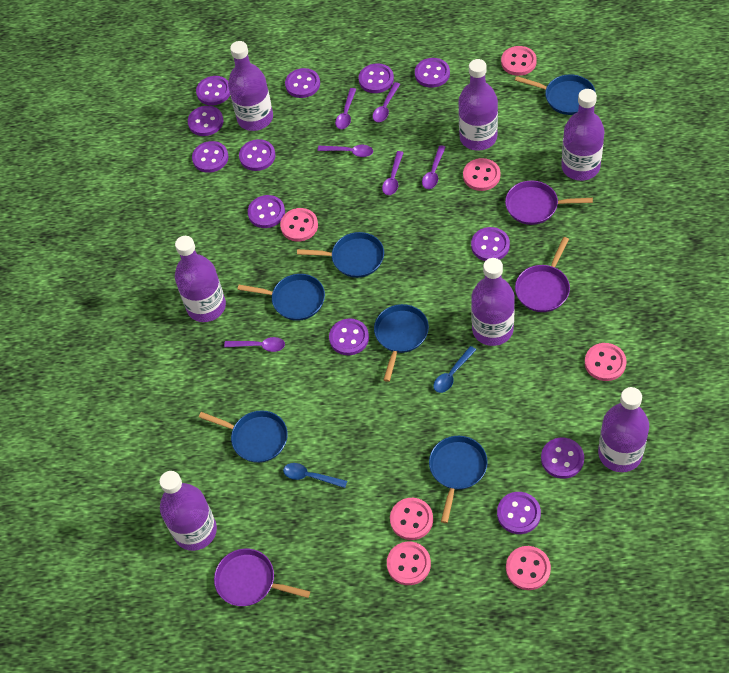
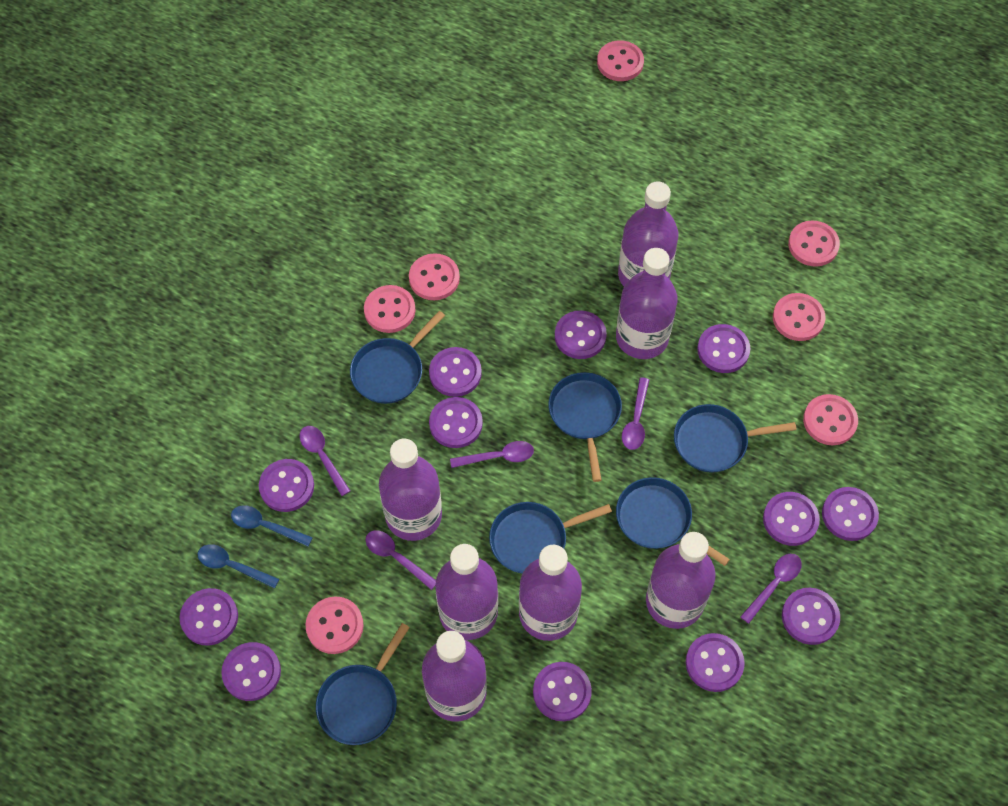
purple pan: 3 -> 0
purple spoon: 6 -> 5

